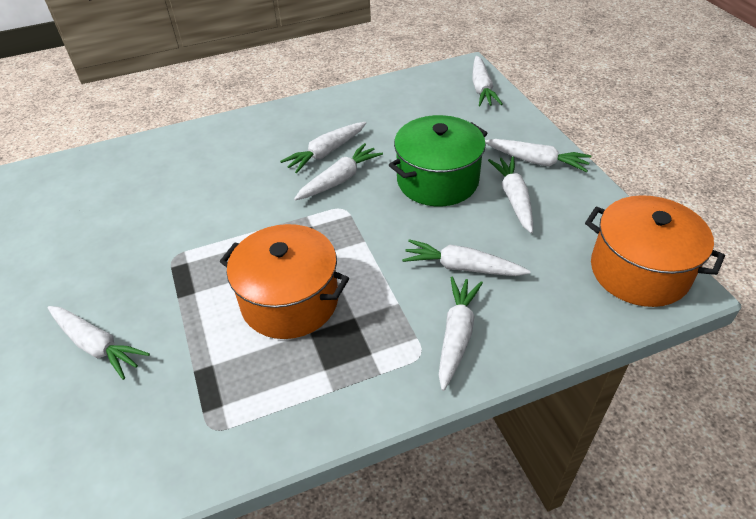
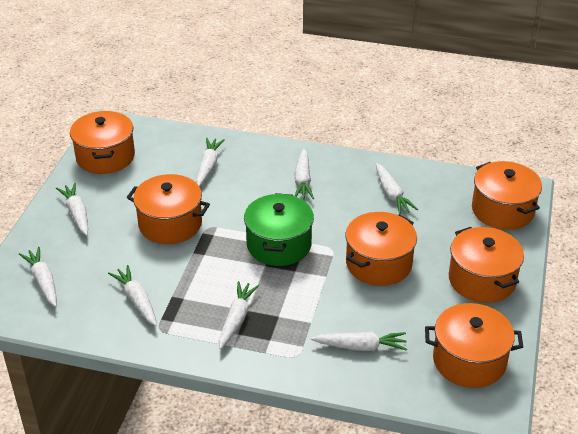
orange pot: 2 -> 6

